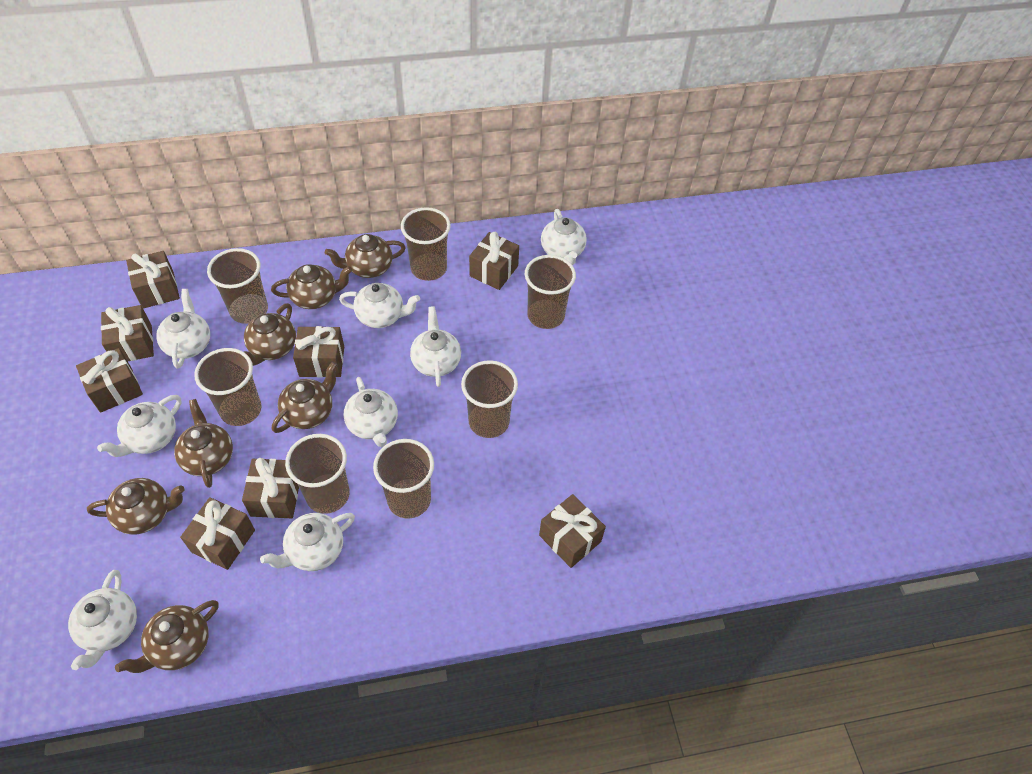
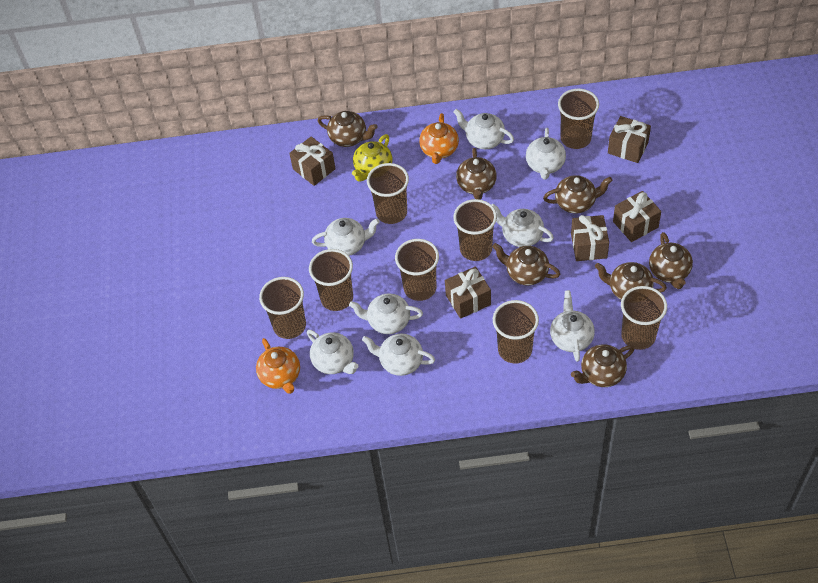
brown cup: 7 -> 8
brown gift: 8 -> 5
orange teapot: 0 -> 2
yellow teapot: 0 -> 1

